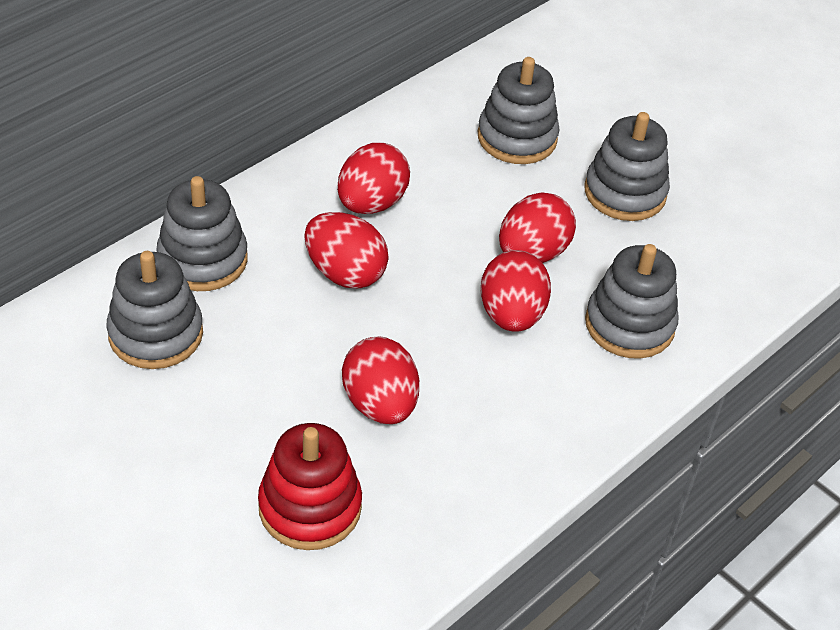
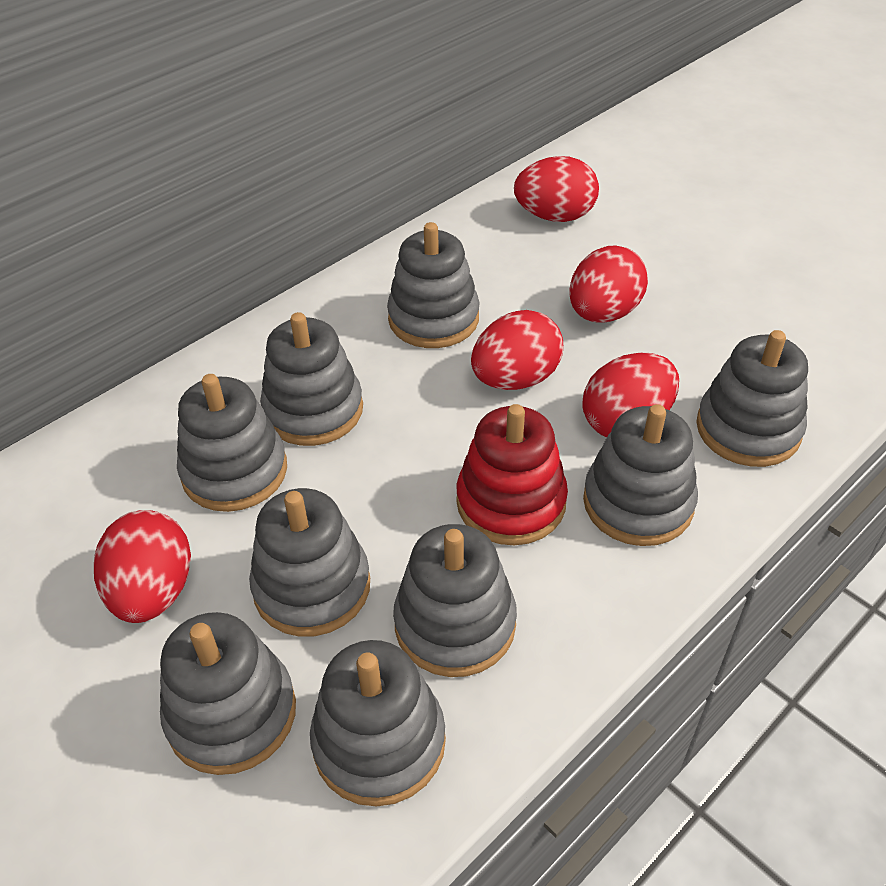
grey stacking toy: 5 -> 9

